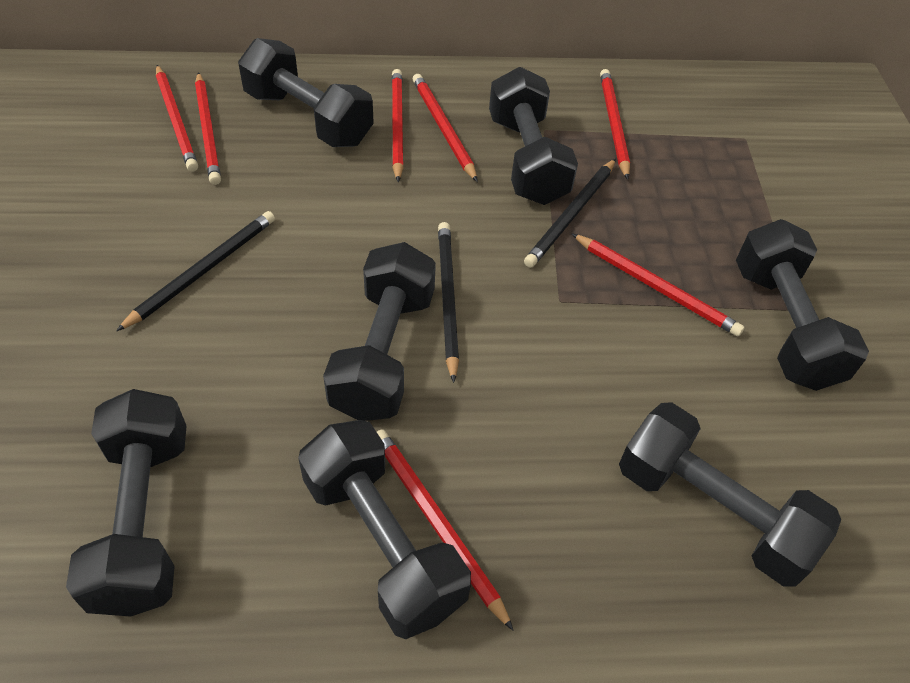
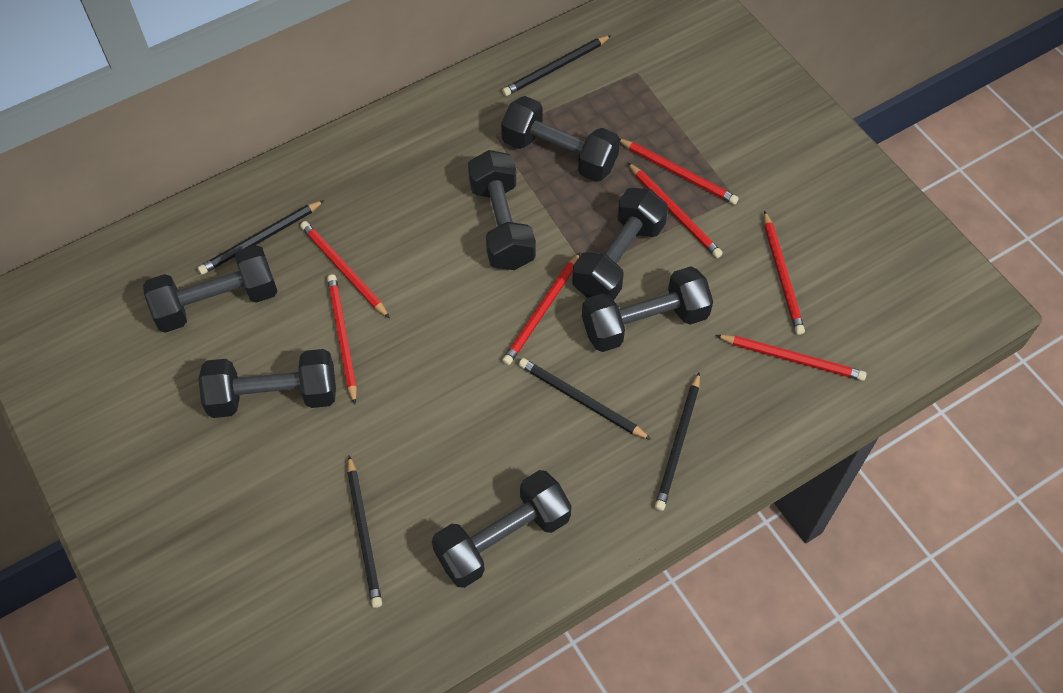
black pencil: 3 -> 5

